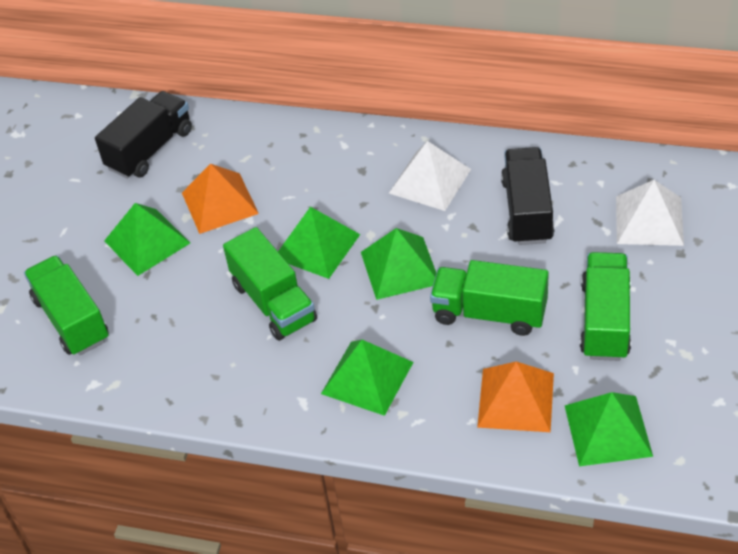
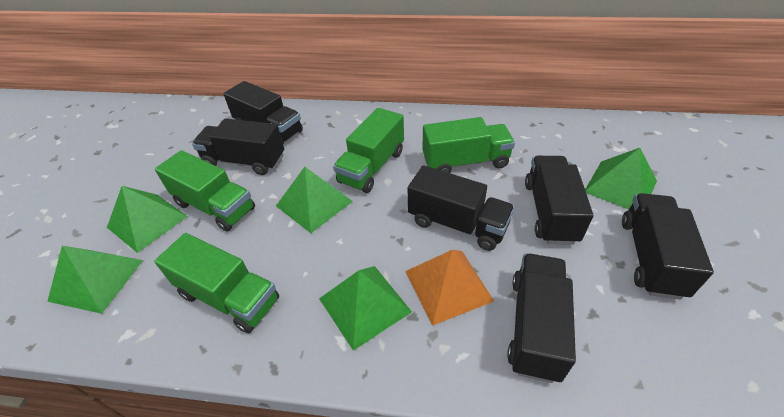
black truck: 2 -> 6
orange pyramid: 2 -> 1
white pyramid: 2 -> 0

